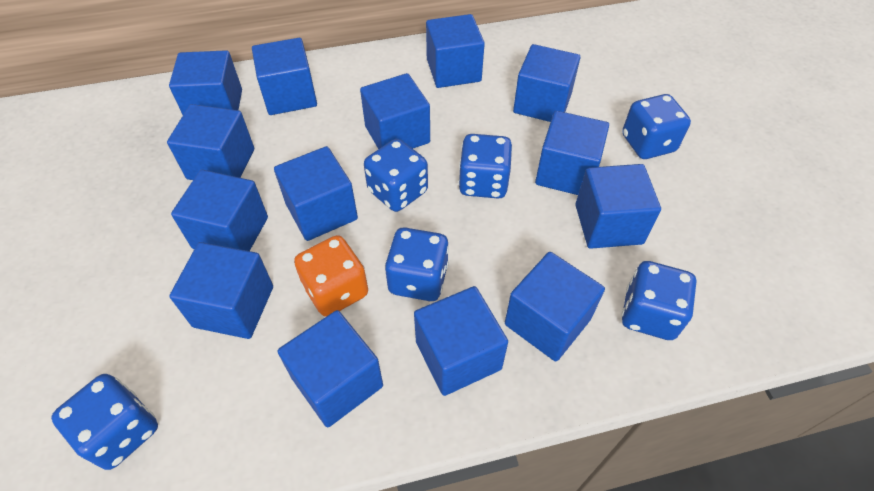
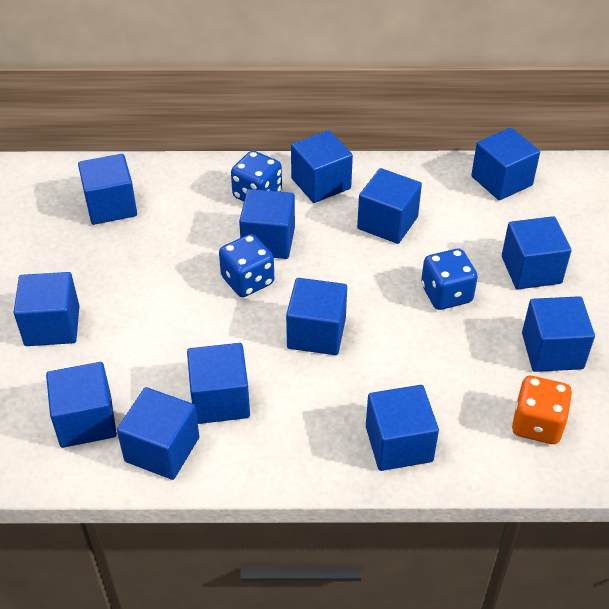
blue cube: 14 -> 13
blue dice: 6 -> 3

